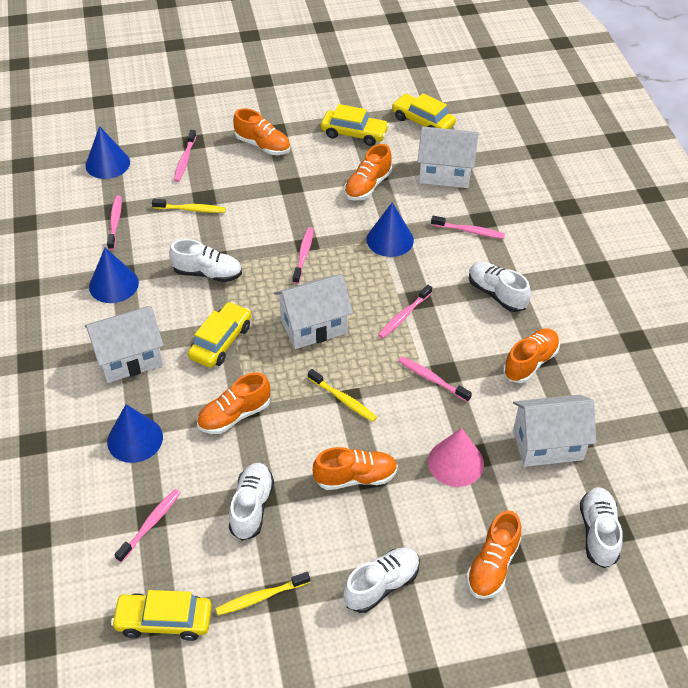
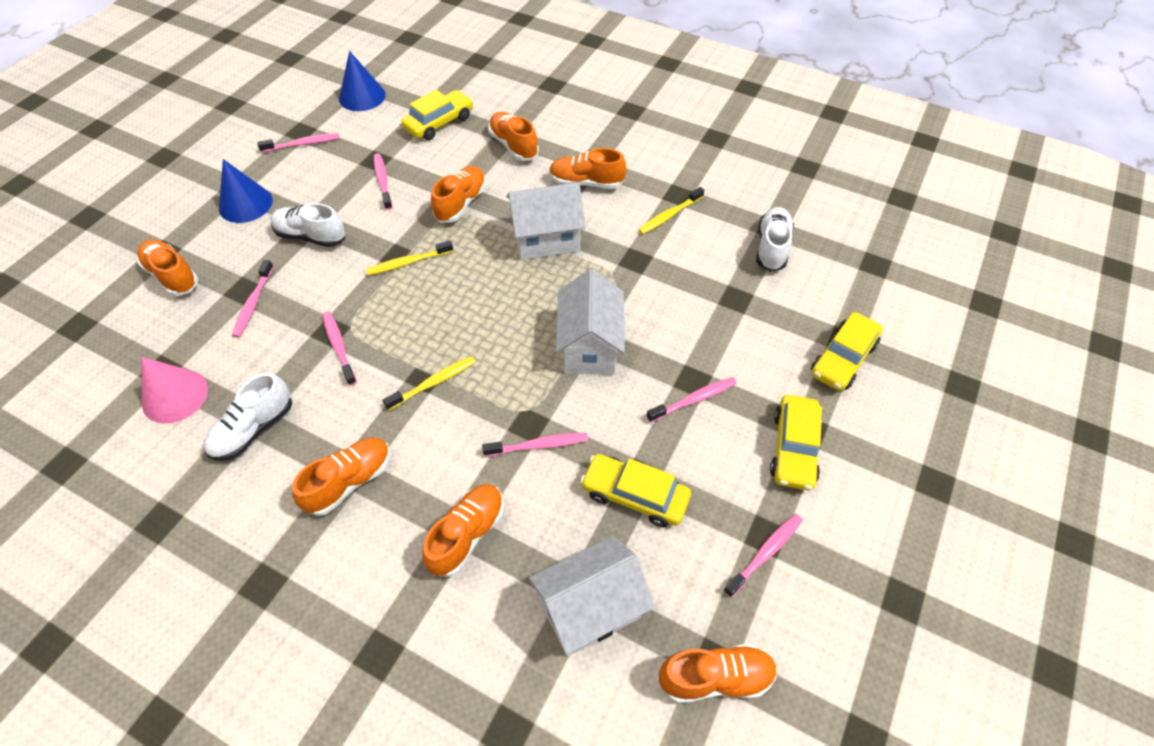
blue cone: 4 -> 2
orange shoe: 6 -> 7
white house: 4 -> 3
white shoe: 5 -> 3

